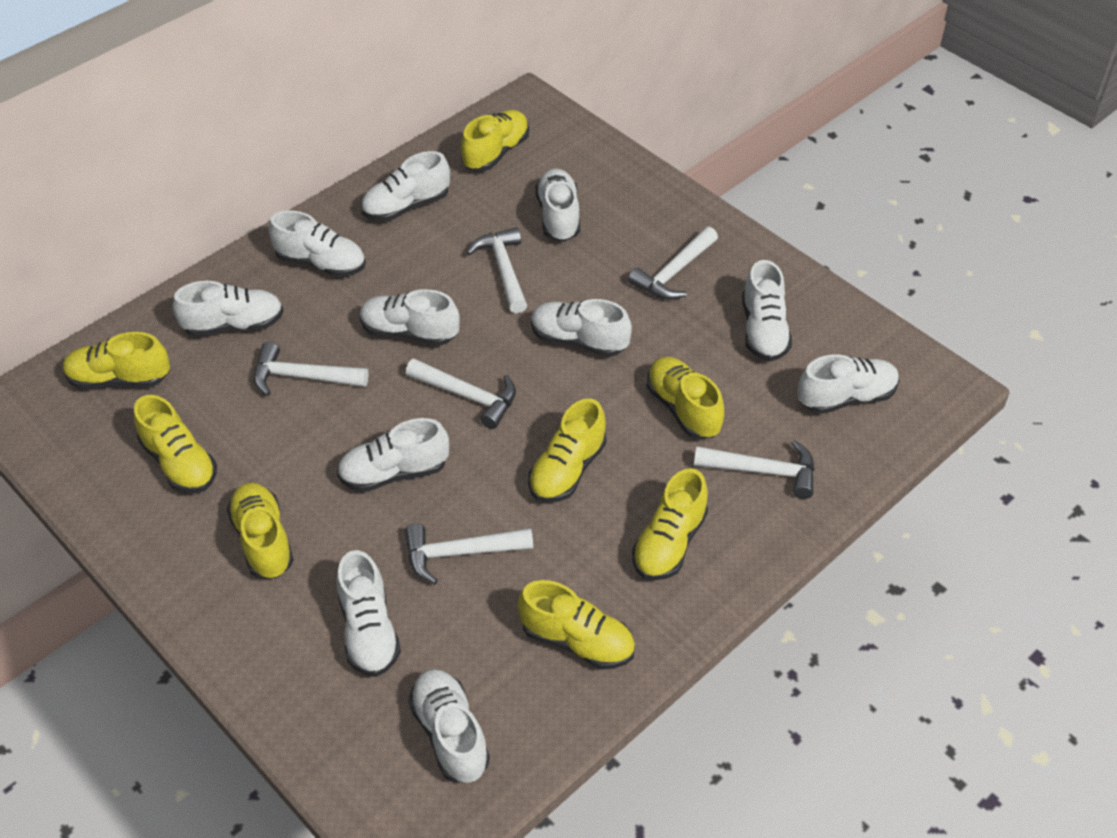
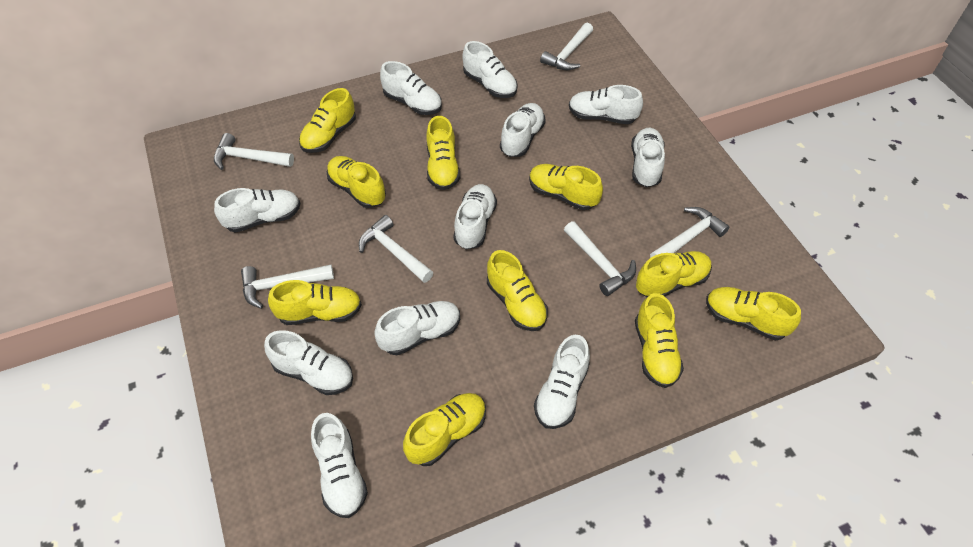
yellow shoe: 8 -> 10

